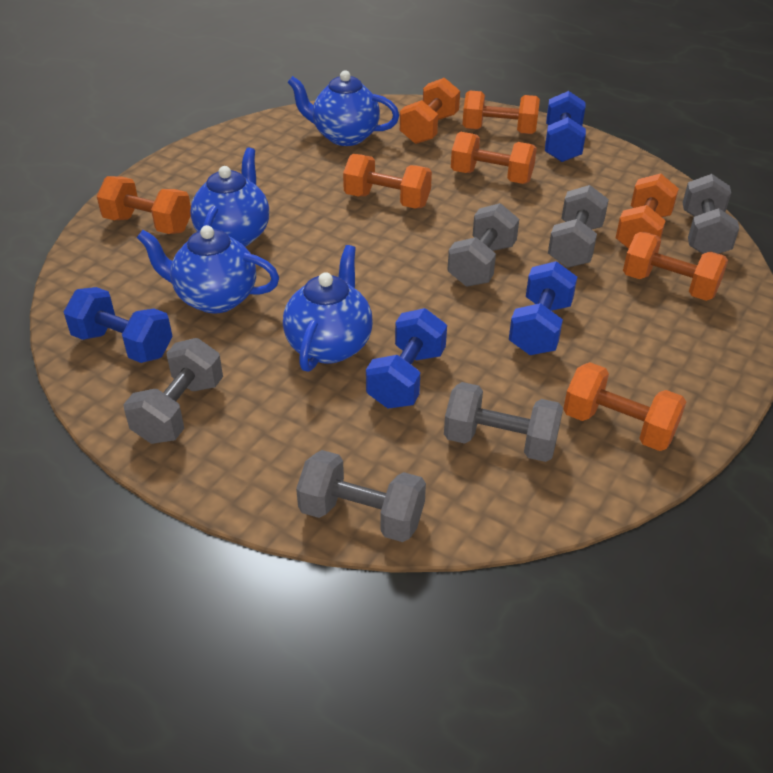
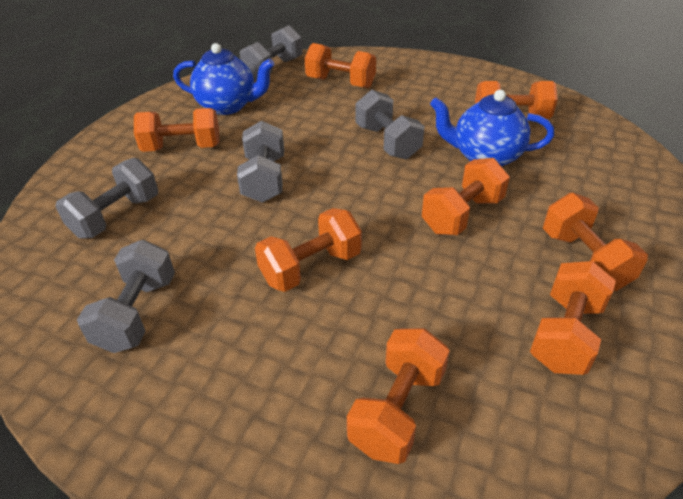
blue dumbbell: 4 -> 0
blue teapot: 4 -> 2
grey dumbbell: 6 -> 5

